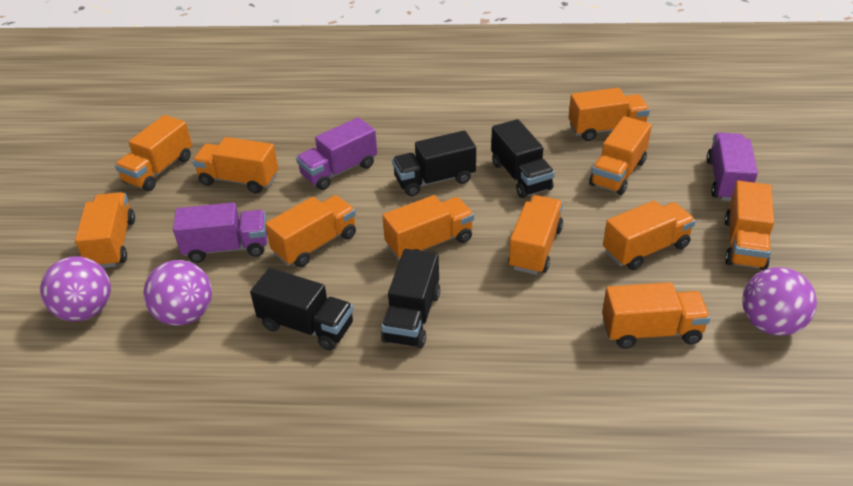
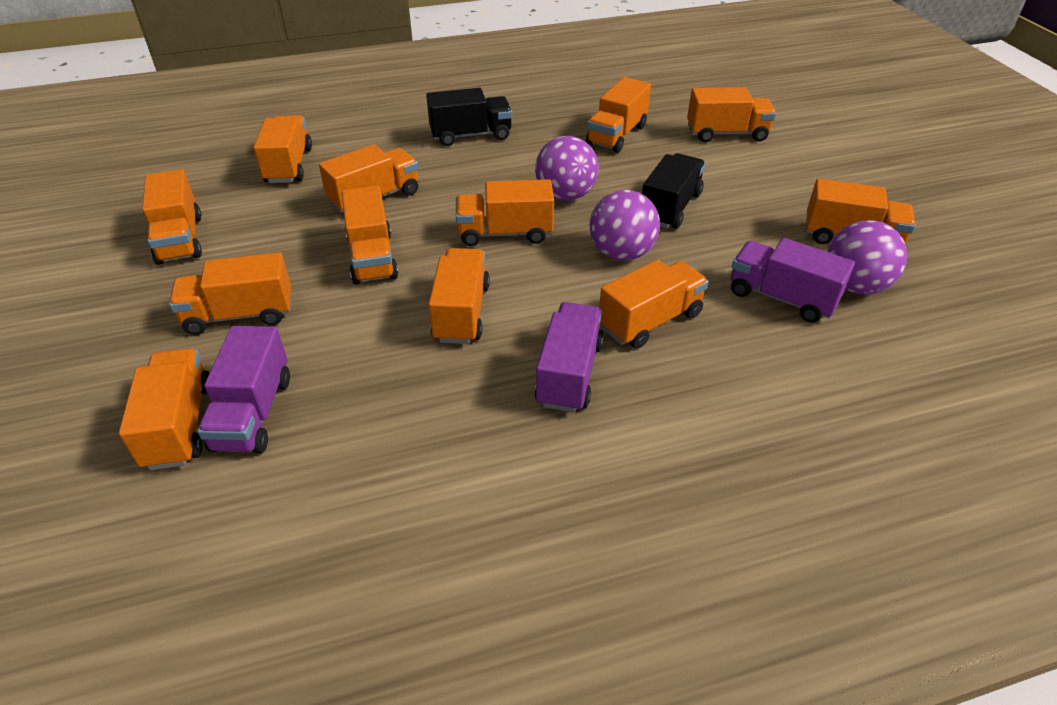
black truck: 4 -> 2
orange truck: 11 -> 12

